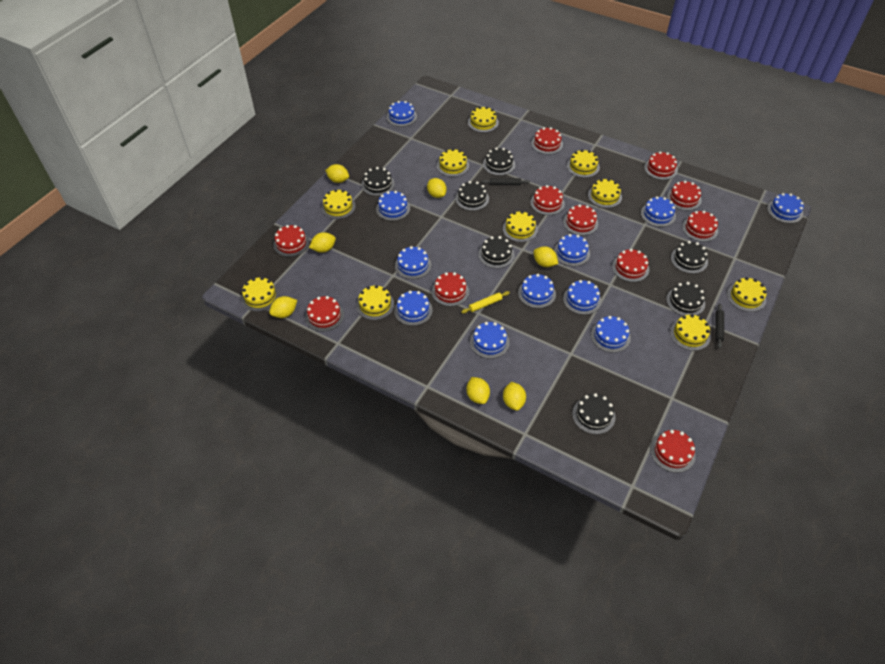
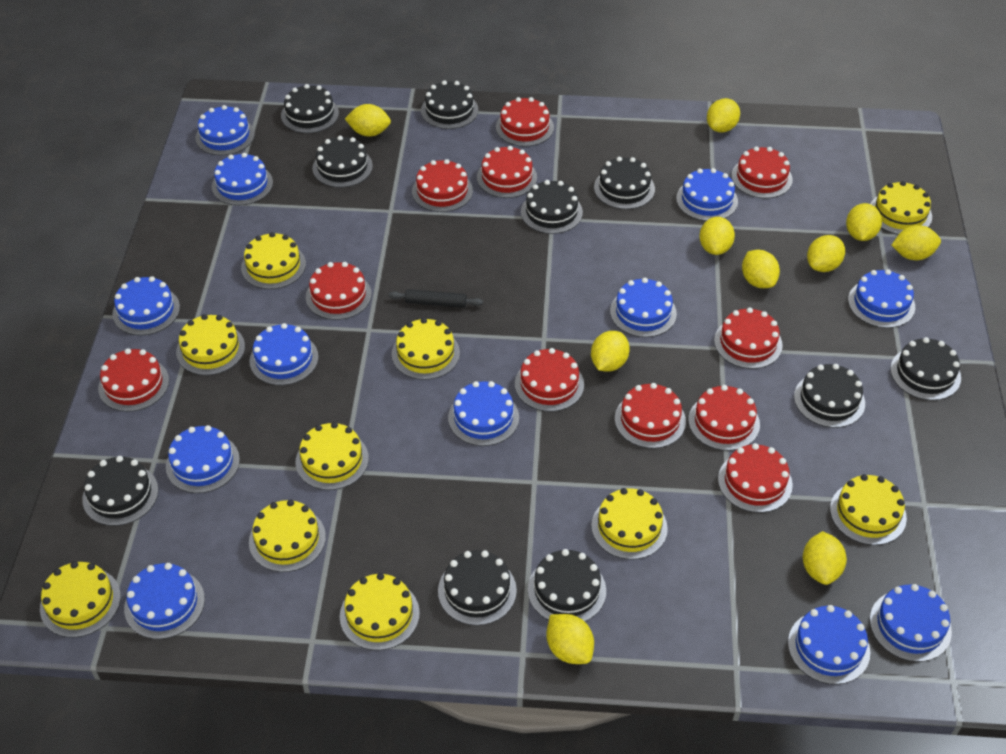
black cake: 7 -> 10
black rolling pin: 2 -> 1
blue cake: 11 -> 12
yellow lemon: 7 -> 10
yellow rolling pin: 1 -> 0

